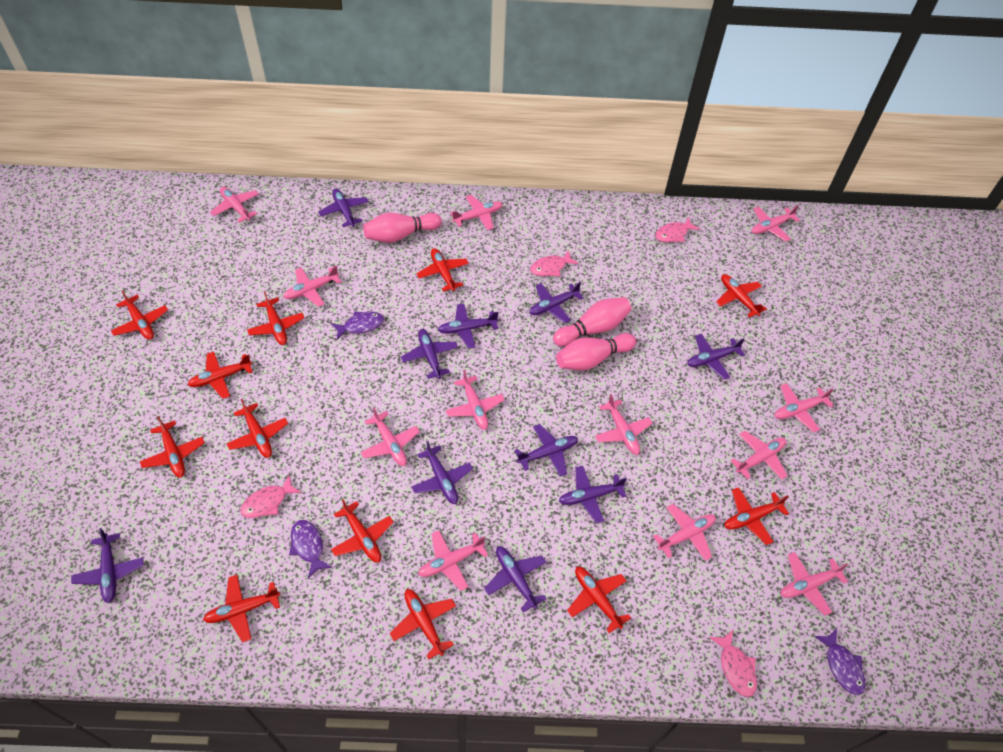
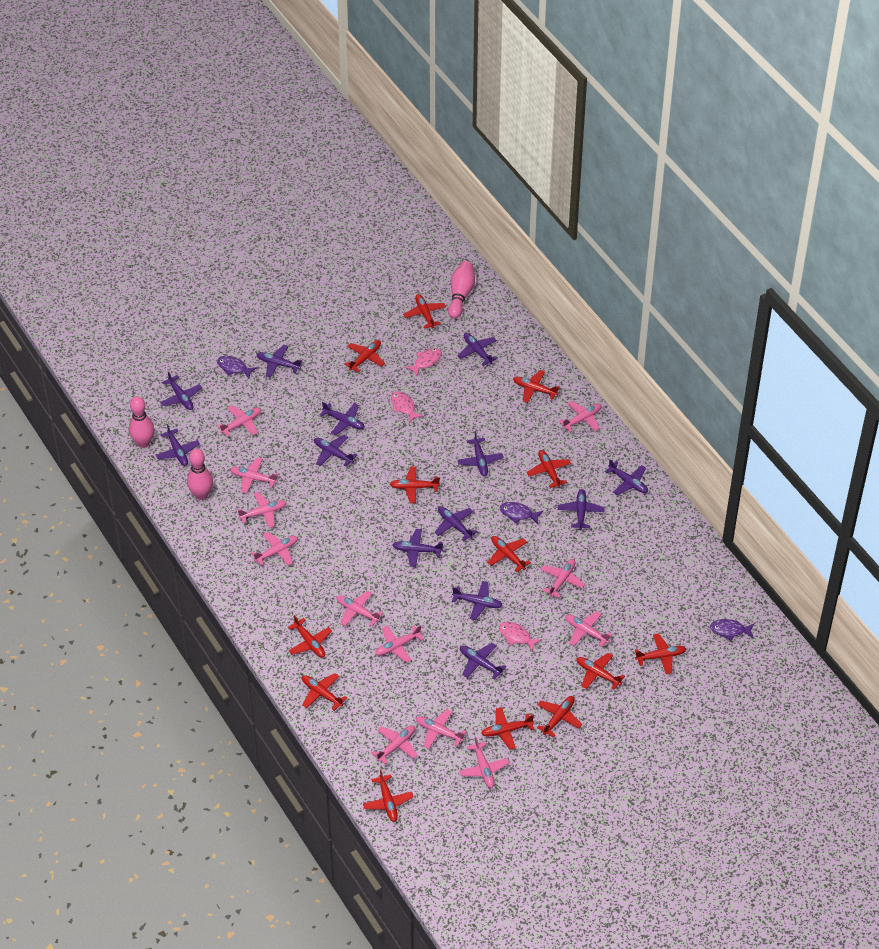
pink fish: 4 -> 3
purple plane: 10 -> 13
red plane: 12 -> 13

